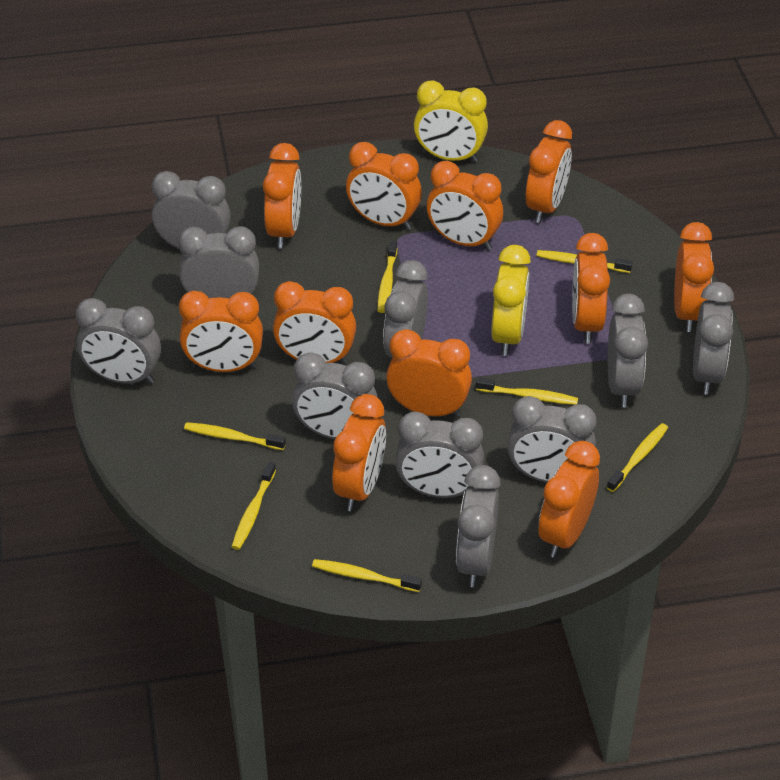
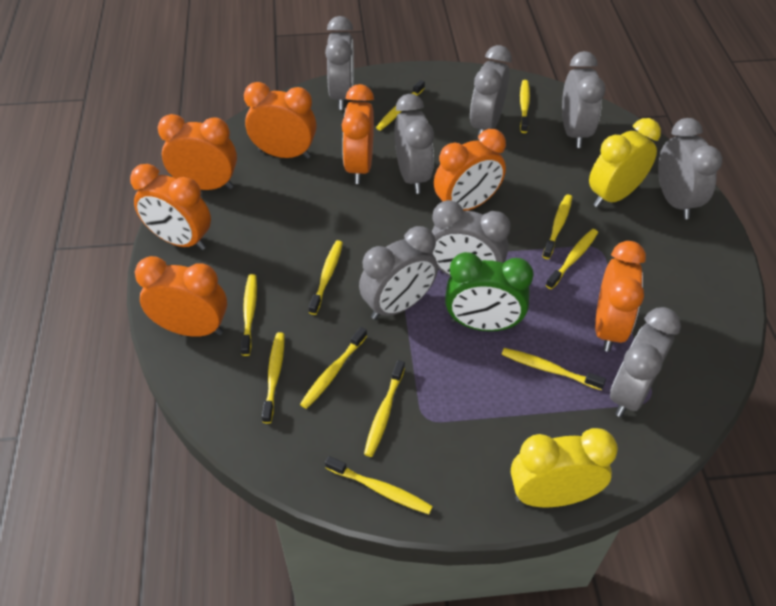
green clock: 0 -> 1
grey clock: 10 -> 8
orange clock: 11 -> 7
yellow toothbrush: 7 -> 11

